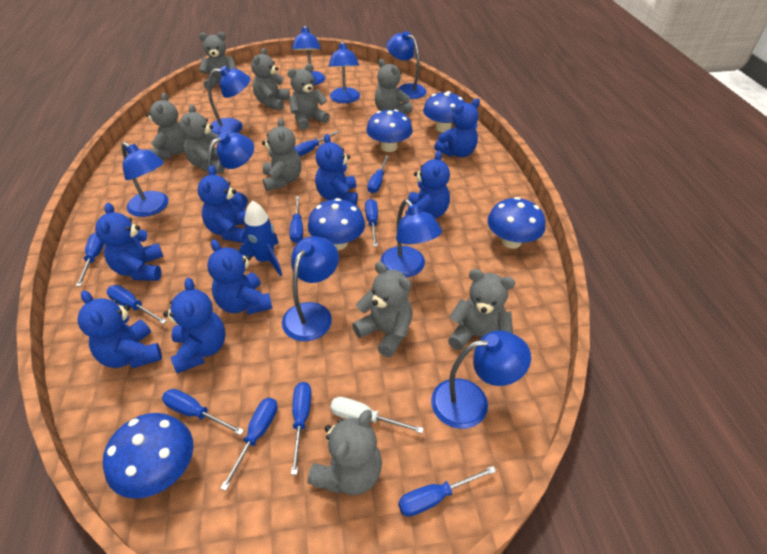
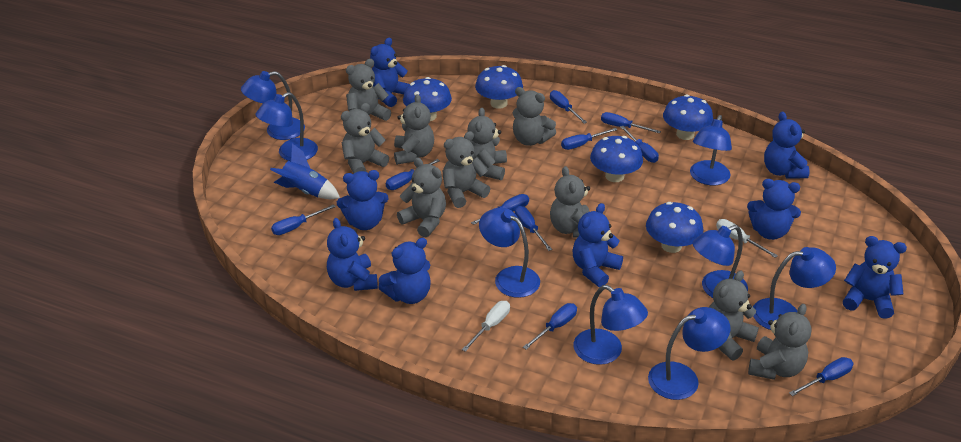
blue lamp: 9 -> 8
white screwdriver: 1 -> 2

